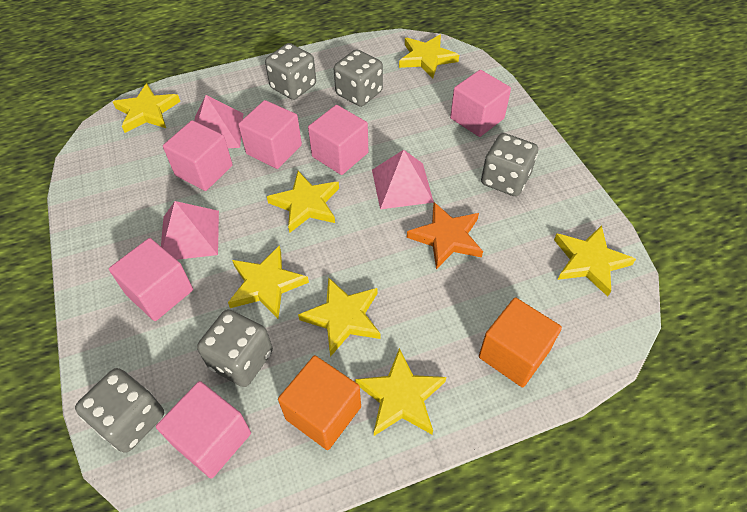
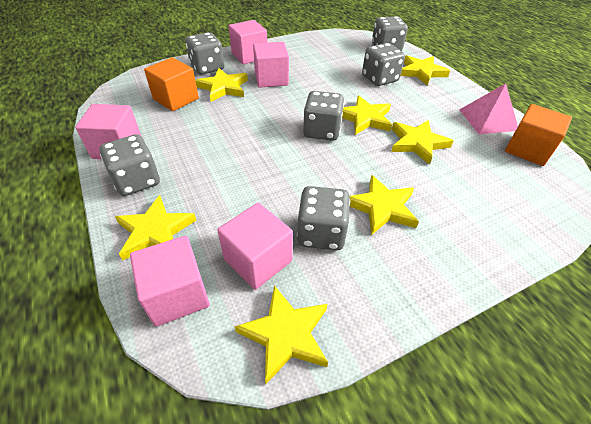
grey dice: 5 -> 6
orange star: 1 -> 0
pink cube: 6 -> 5
pink pyramid: 3 -> 1

